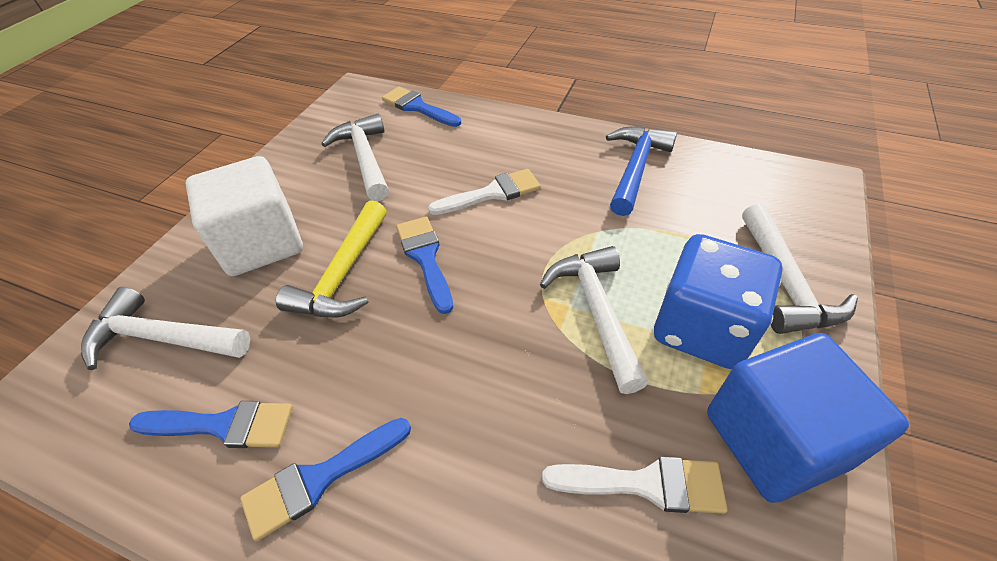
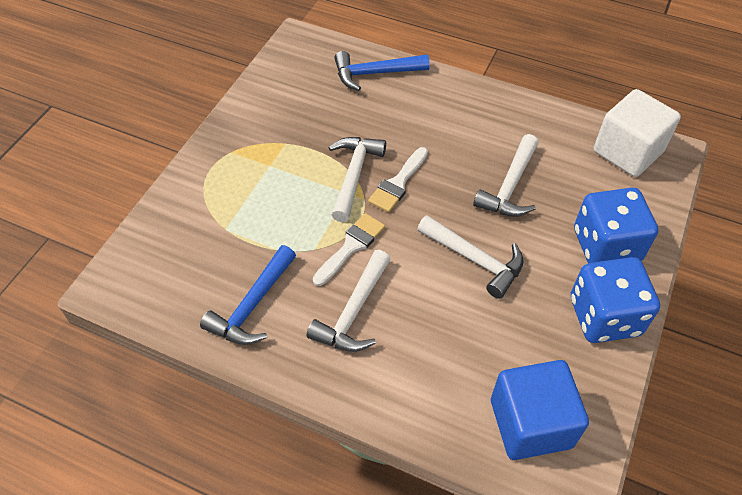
blue brush: 4 -> 0
blue dice: 1 -> 2
blue hammer: 1 -> 2
yellow hammer: 1 -> 0

